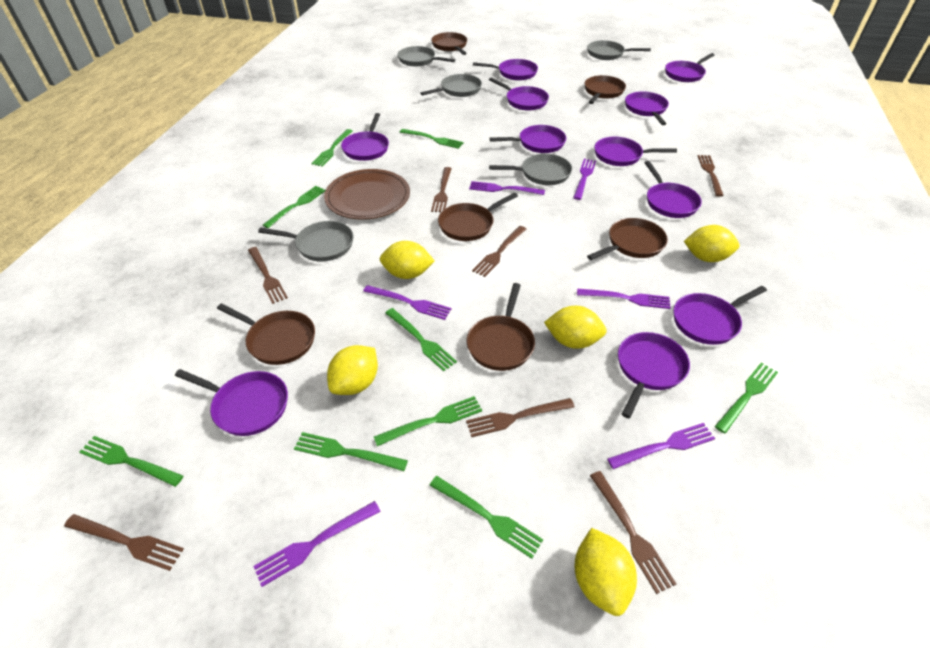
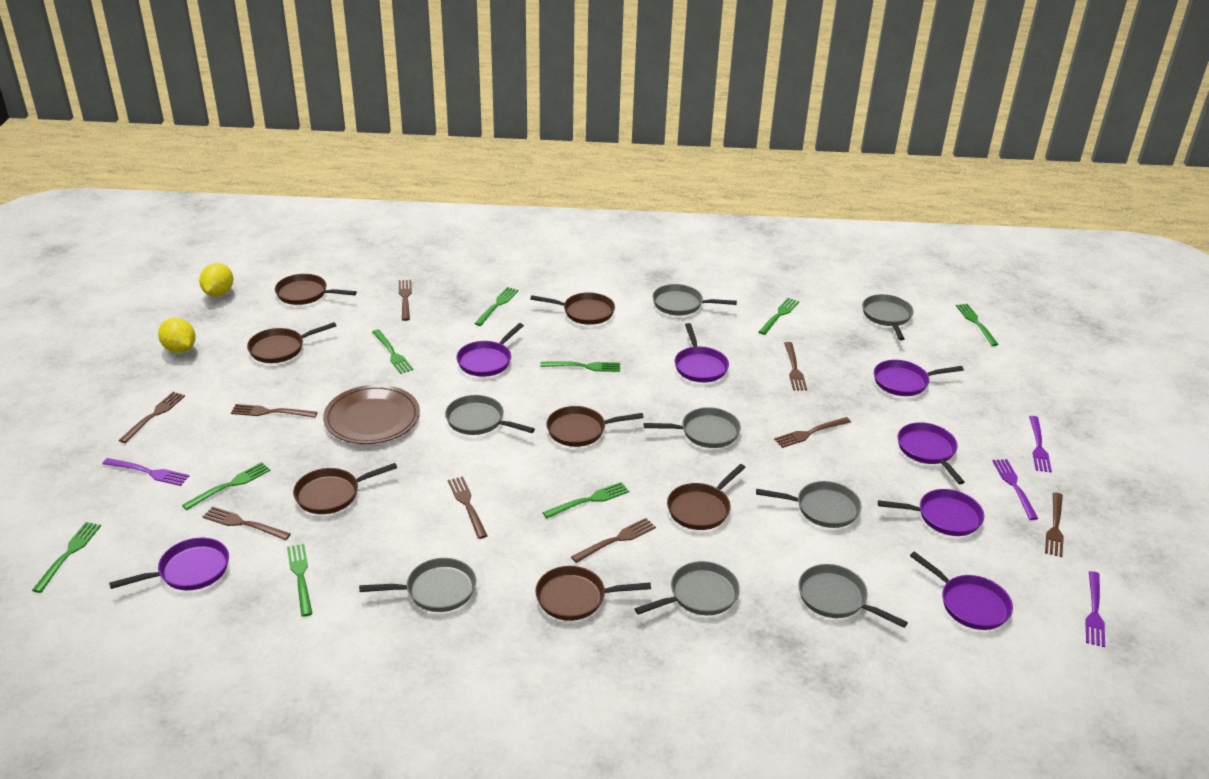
brown fork: 7 -> 9
brown pan: 6 -> 7
grey pan: 5 -> 8
purple fork: 6 -> 4
purple pan: 11 -> 7
yellow lemon: 5 -> 2

